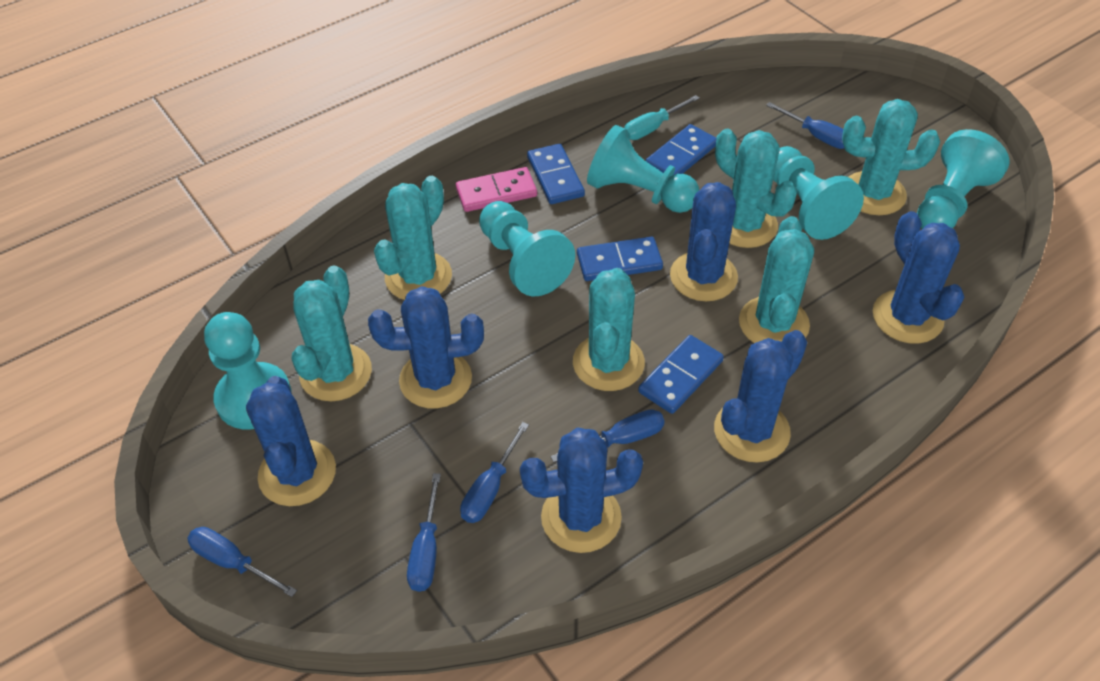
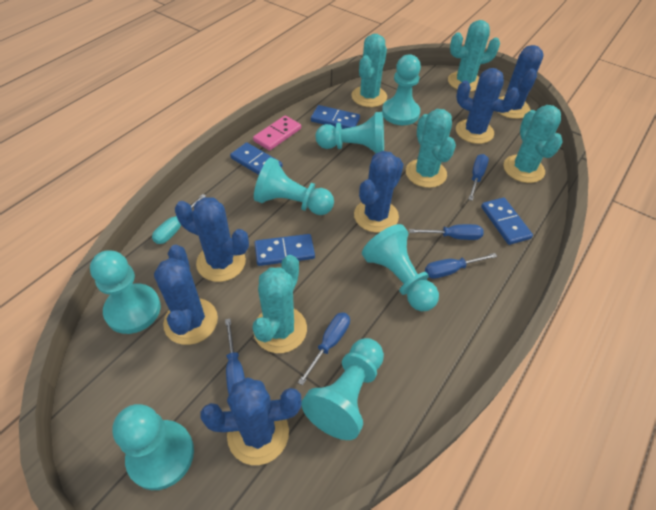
turquoise cactus: 6 -> 5
turquoise pawn: 5 -> 7

